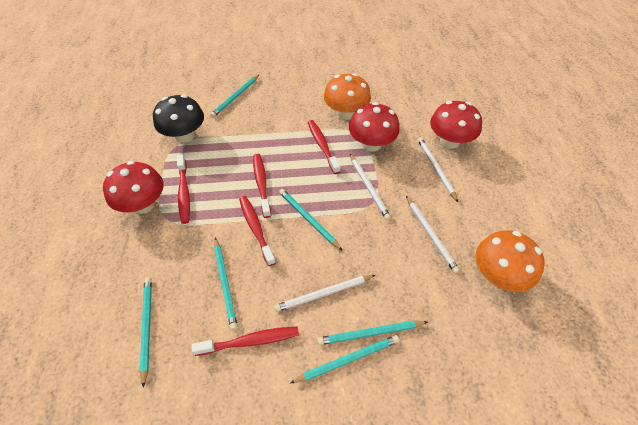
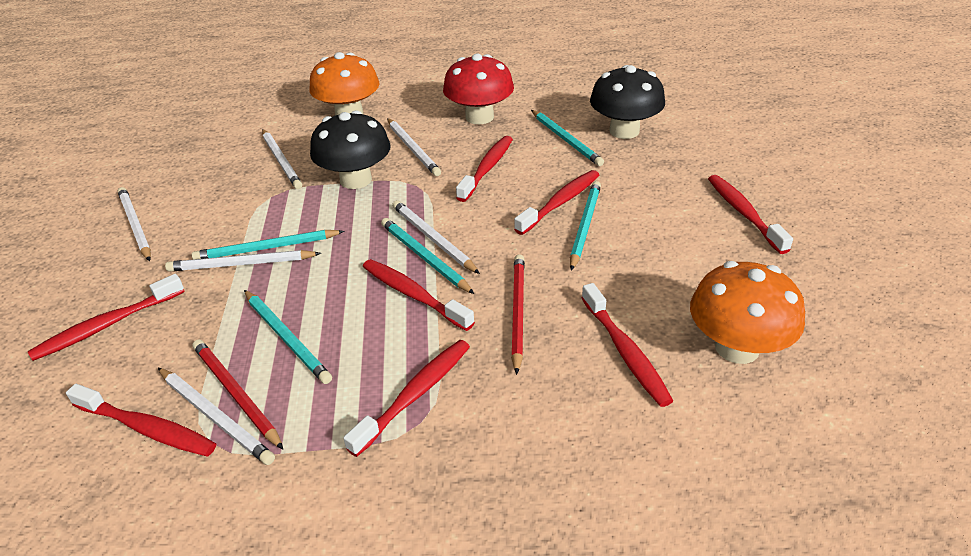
black mushroom: 1 -> 2
red mushroom: 3 -> 1
red pencil: 0 -> 2
red toothbrush: 5 -> 8
turquoise pencil: 6 -> 5
white pencil: 4 -> 6

